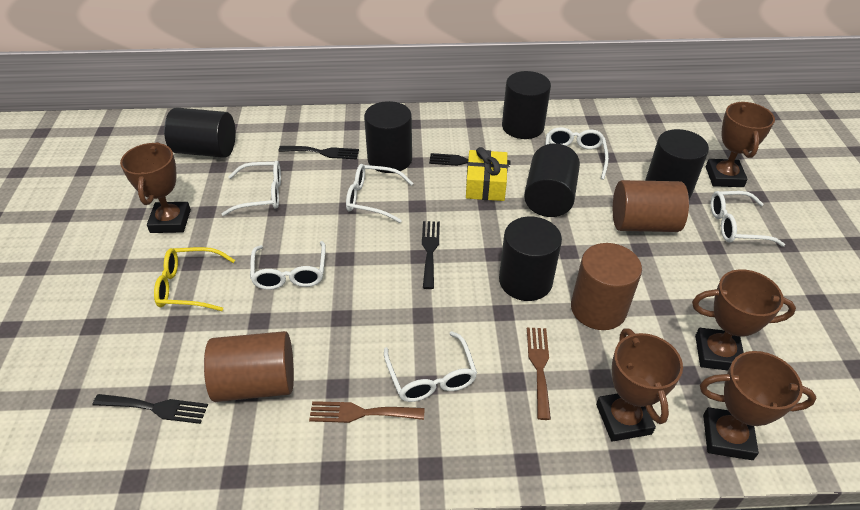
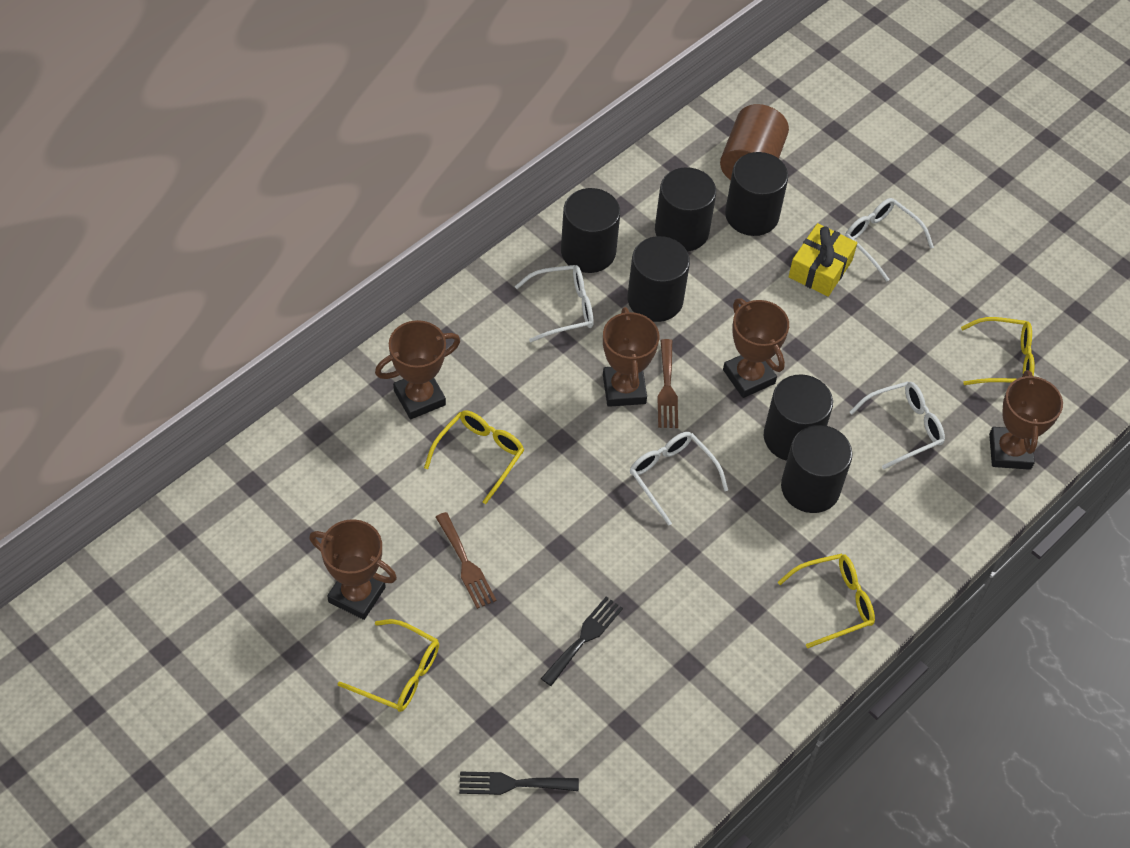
black fork: 4 -> 2
brown cylinder: 3 -> 1
white glasses: 6 -> 4
yellow glasses: 1 -> 4

